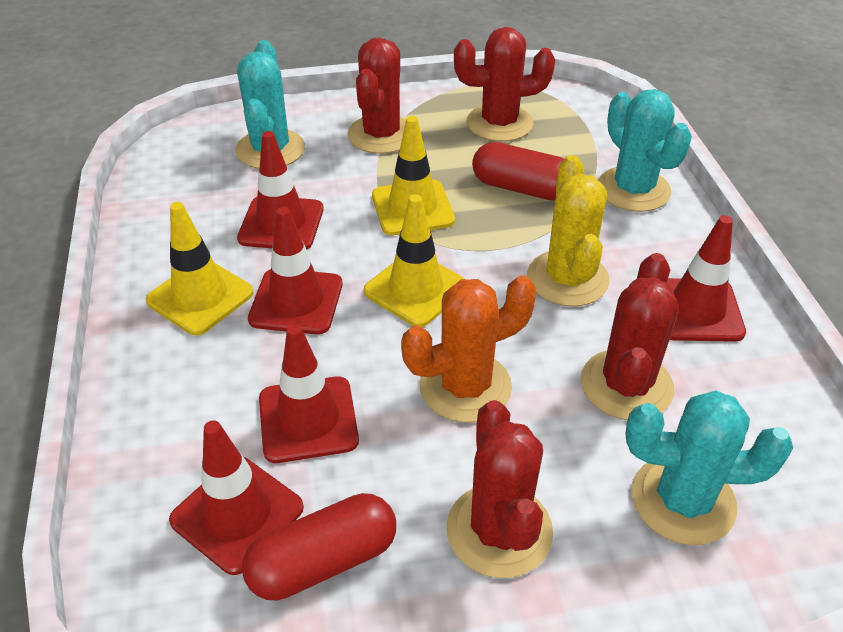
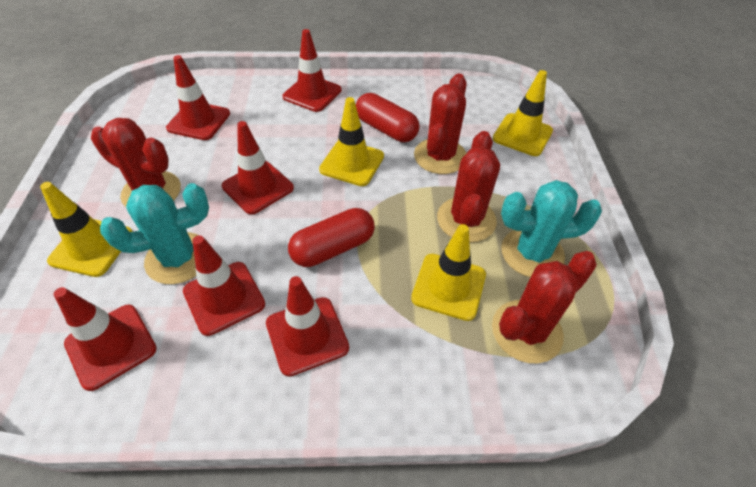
orange cactus: 1 -> 0
red traffic cone: 5 -> 6
turquoise cactus: 3 -> 2
yellow cactus: 1 -> 0
yellow traffic cone: 3 -> 4

